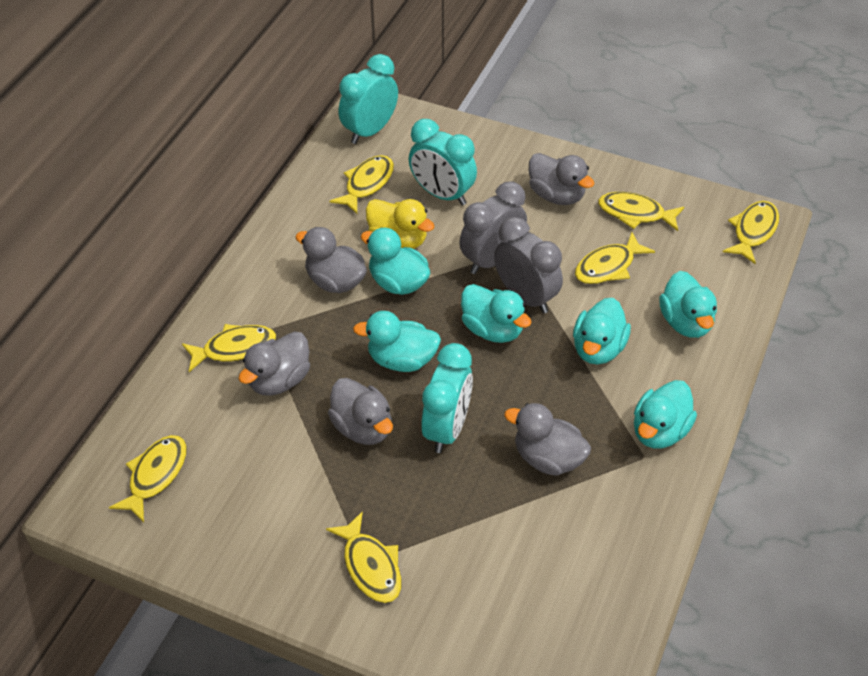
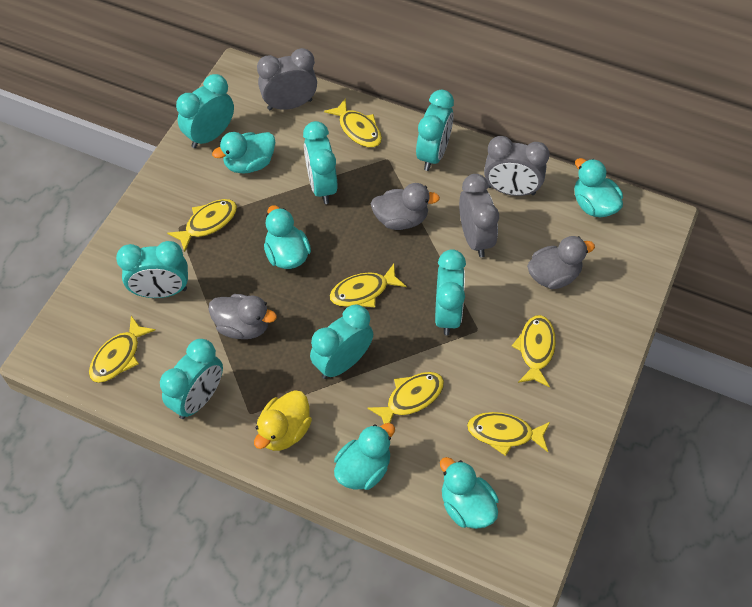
grey clock: 2 -> 3
grey duck: 5 -> 3
turquoise clock: 3 -> 7
turquoise duck: 6 -> 5

